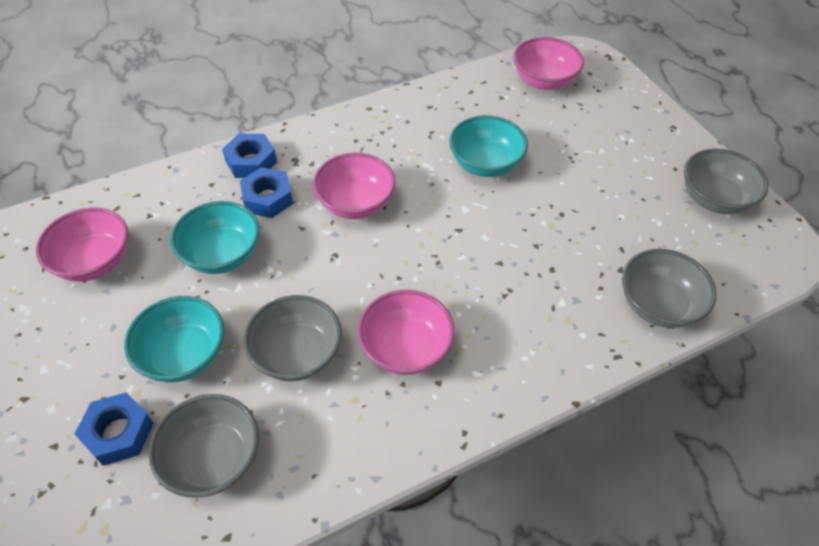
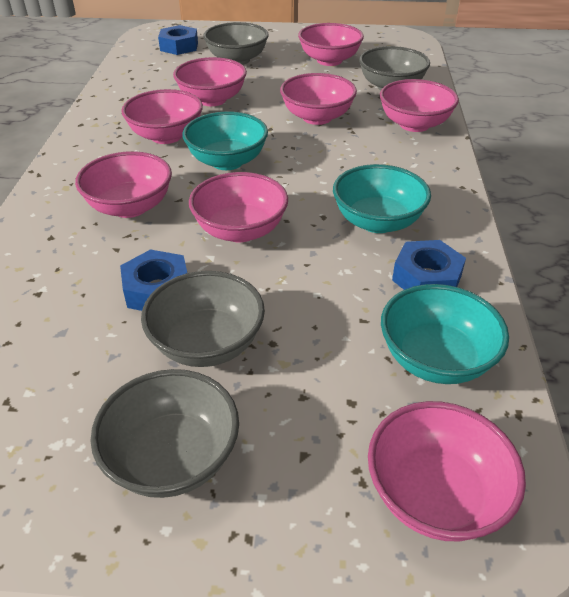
pink bowl: 4 -> 8

